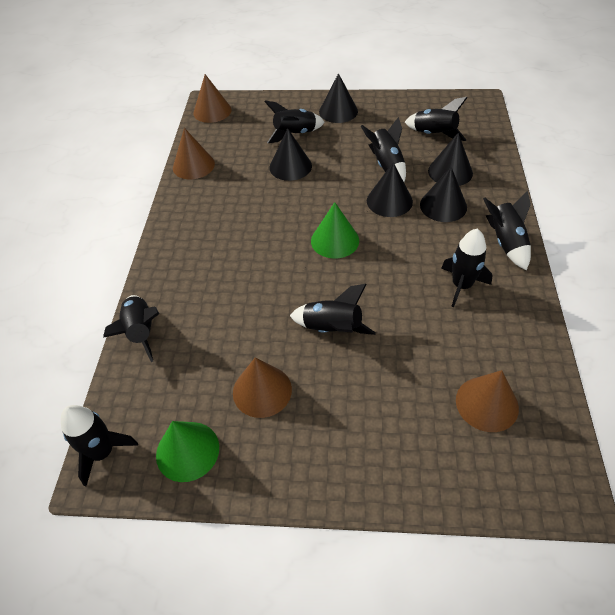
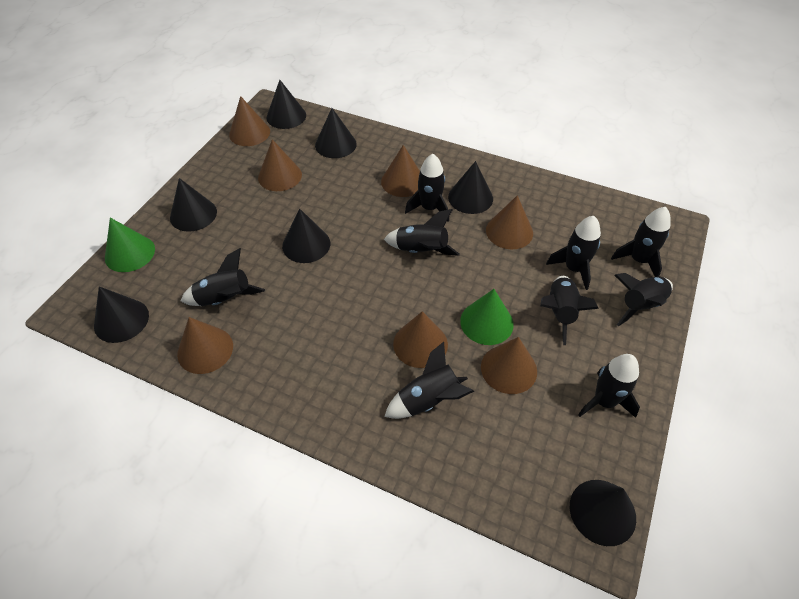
black cone: 5 -> 7
black rocket: 8 -> 9
brown cone: 4 -> 7

